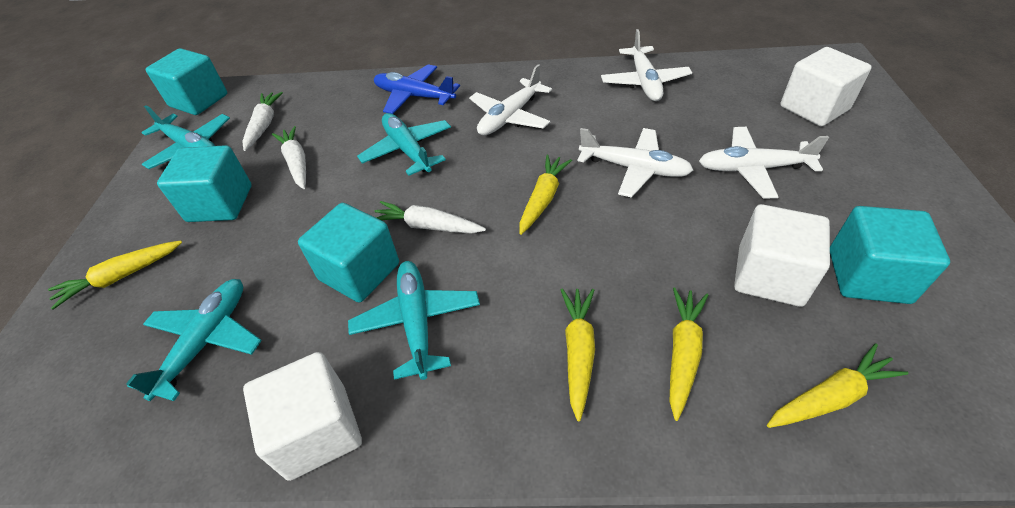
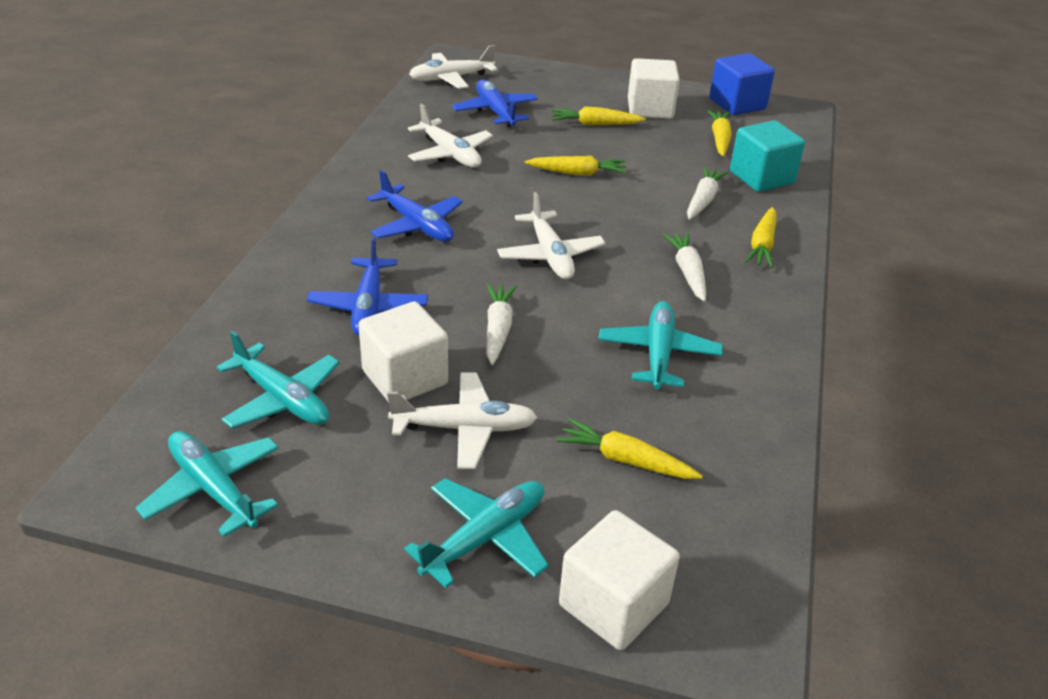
blue cube: 0 -> 1
blue plane: 1 -> 3
turquoise cube: 4 -> 1

